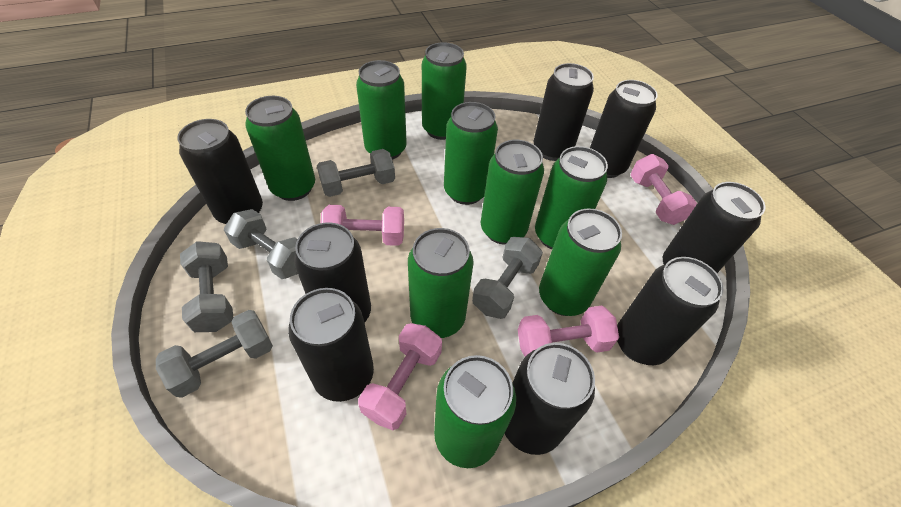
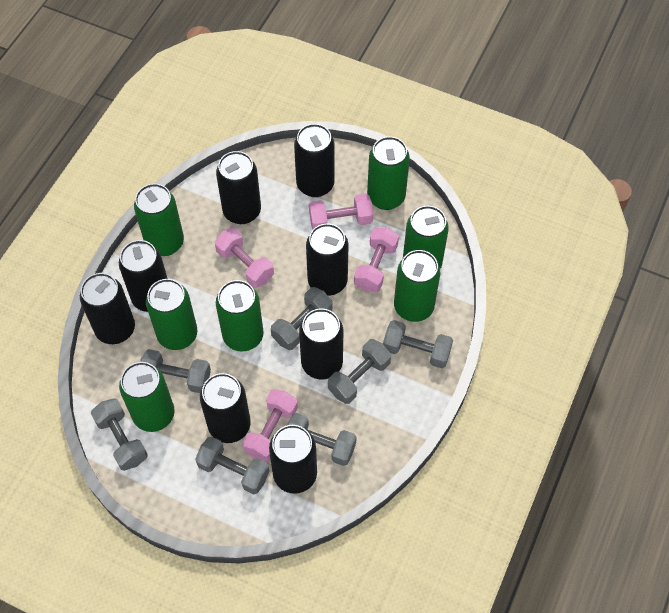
green can: 9 -> 7
grey dumbbell: 5 -> 7

